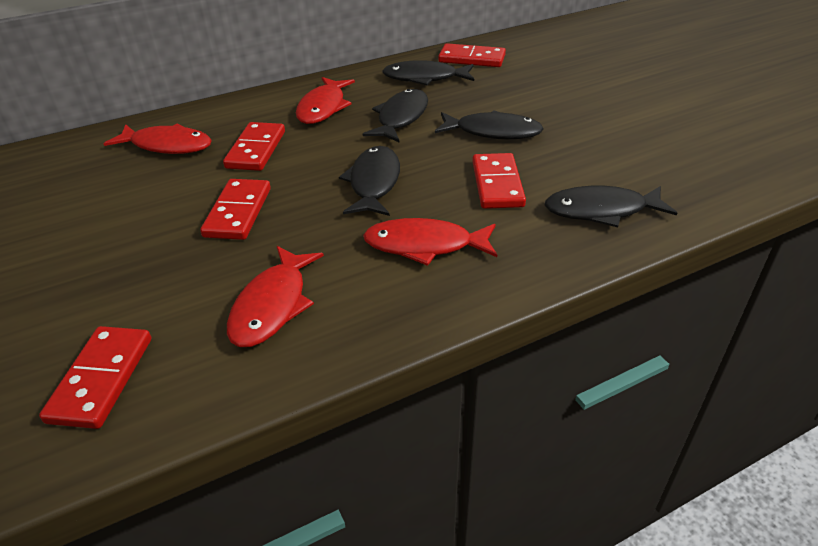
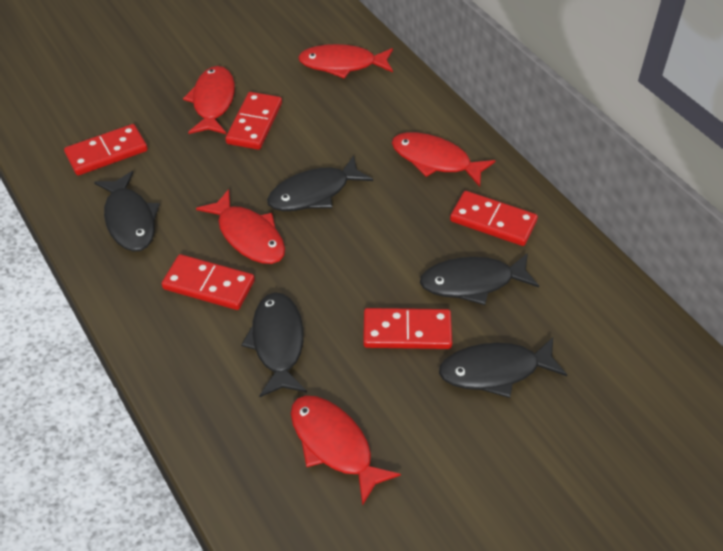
red fish: 4 -> 5

